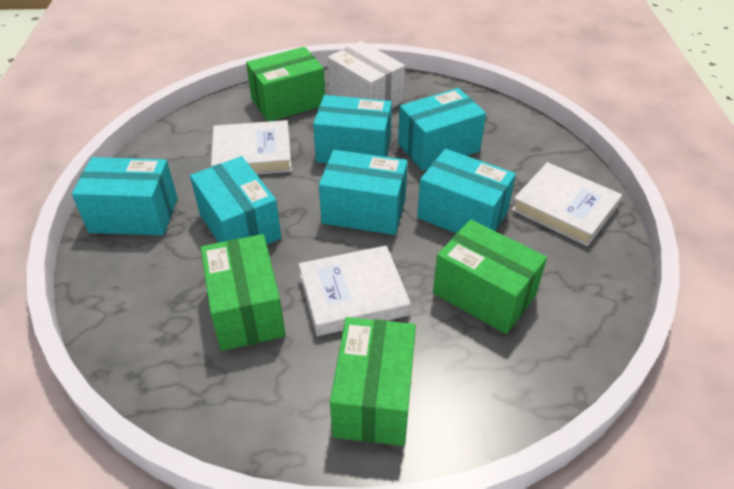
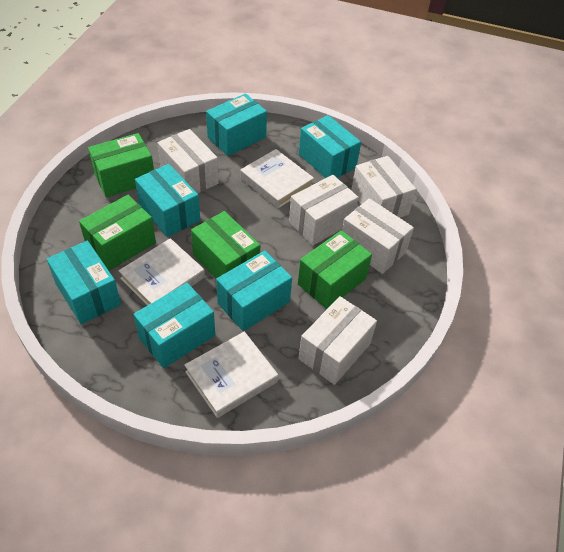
white box: 1 -> 5

